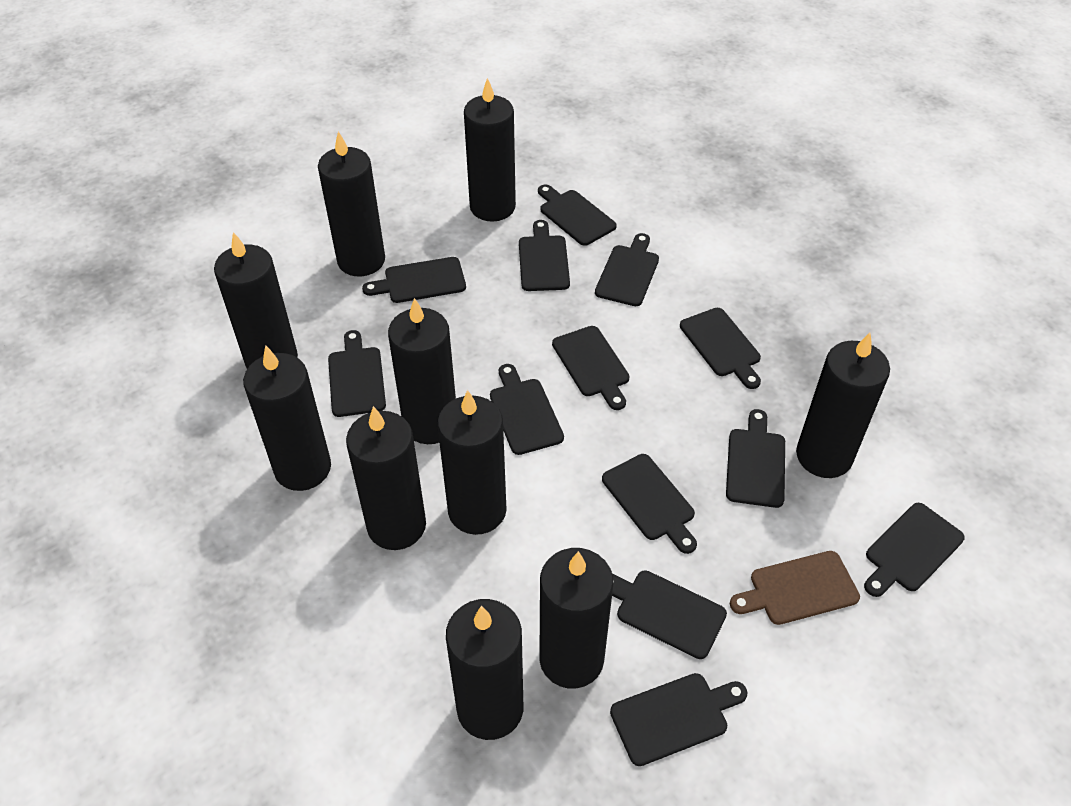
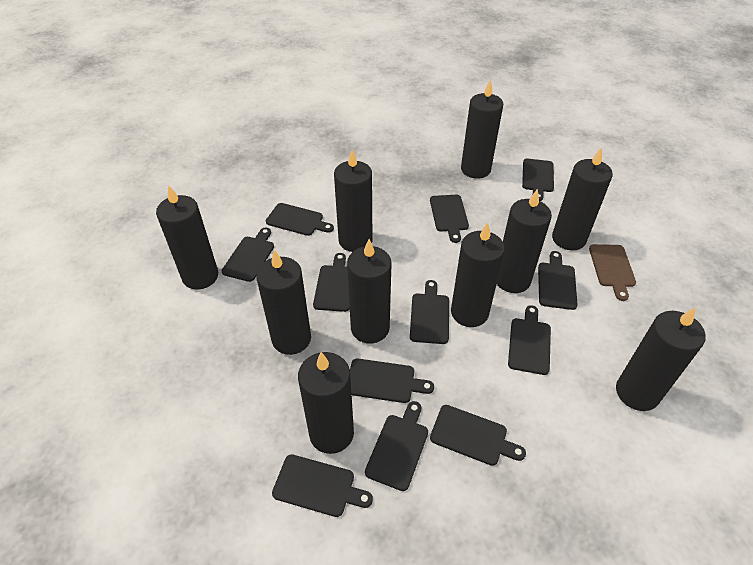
black cutting board: 13 -> 12

